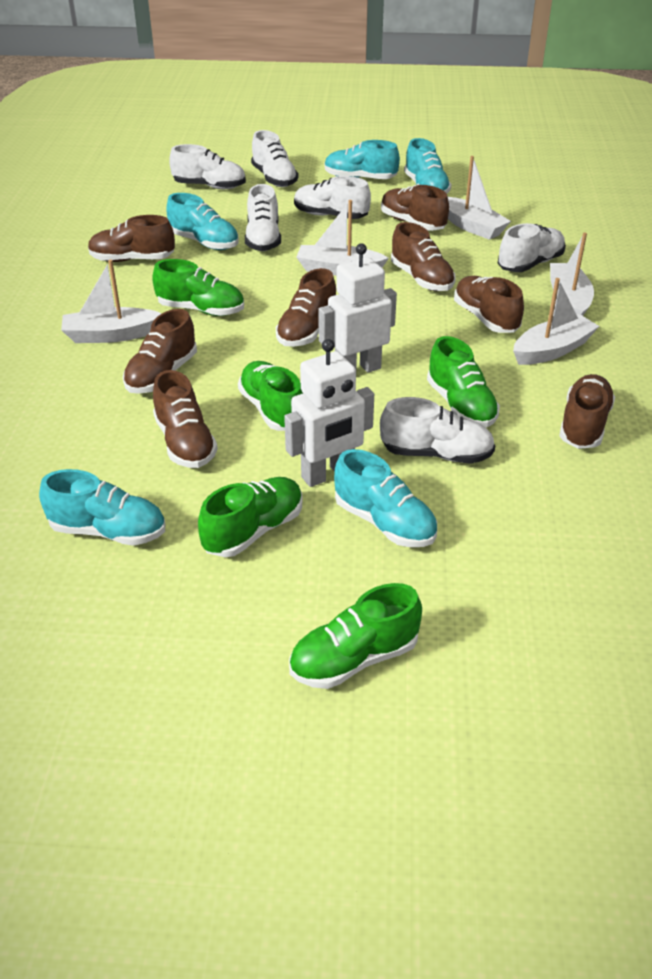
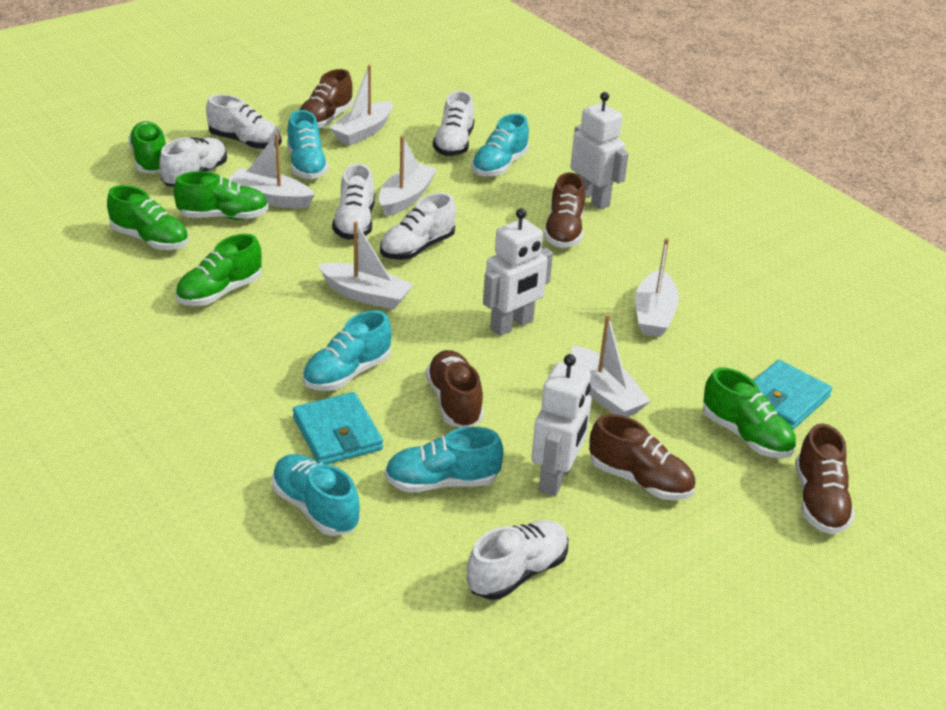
brown shoe: 8 -> 5
turquoise wallet: 0 -> 2
white boat: 5 -> 6
white robot: 2 -> 3

